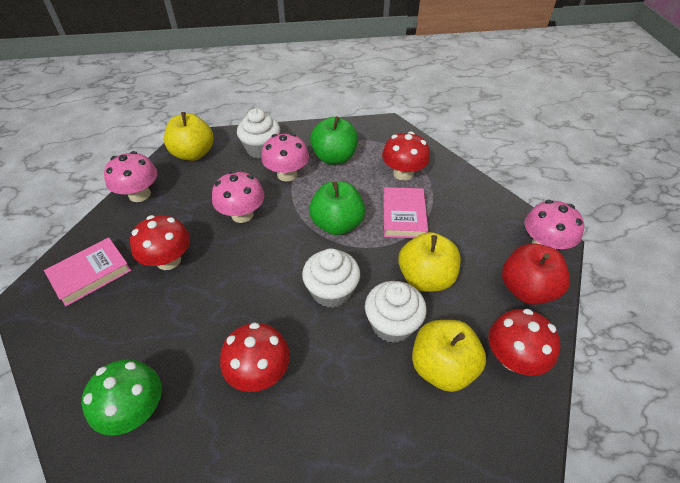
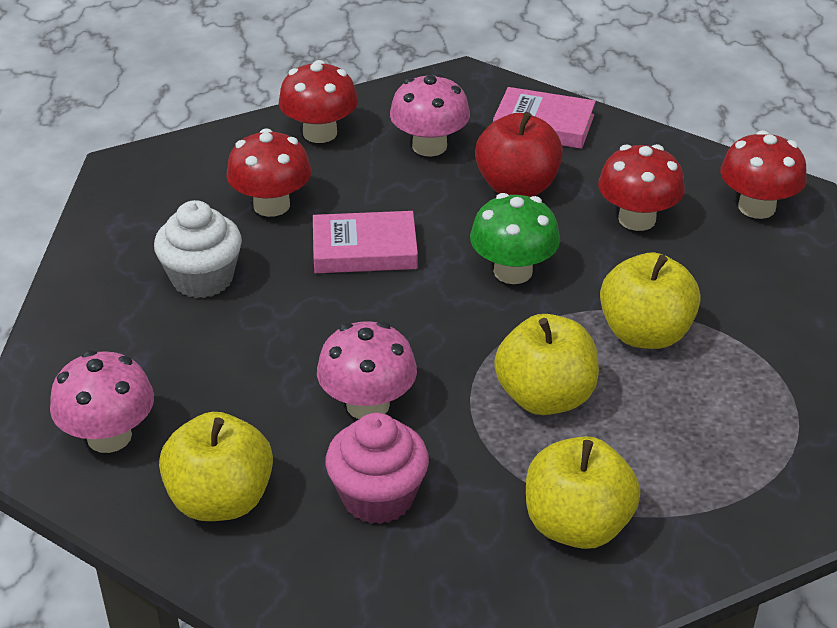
green apple: 2 -> 0
pink cupcake: 0 -> 1
pink mushroom: 4 -> 3
white cupcake: 3 -> 1
yellow apple: 3 -> 4

